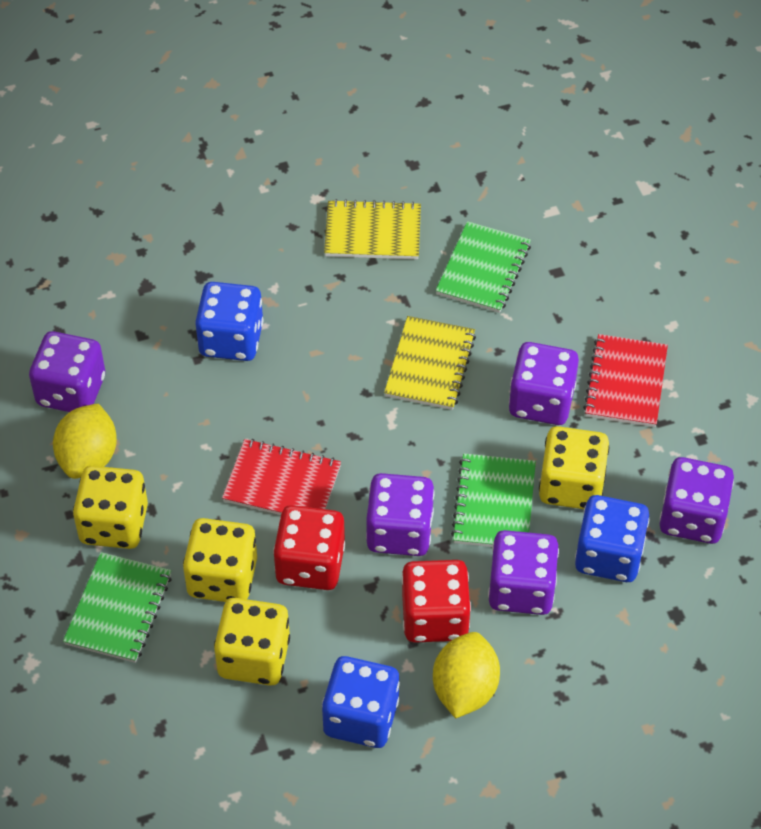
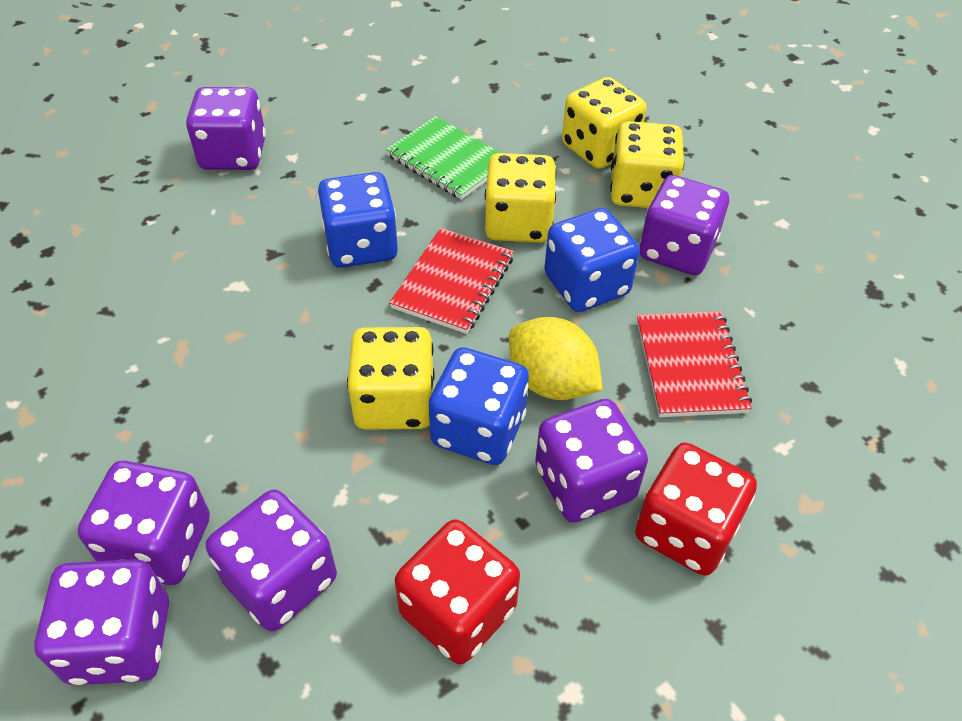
green notebook: 3 -> 1
purple dice: 5 -> 6
yellow lemon: 2 -> 1
yellow notebook: 2 -> 0

